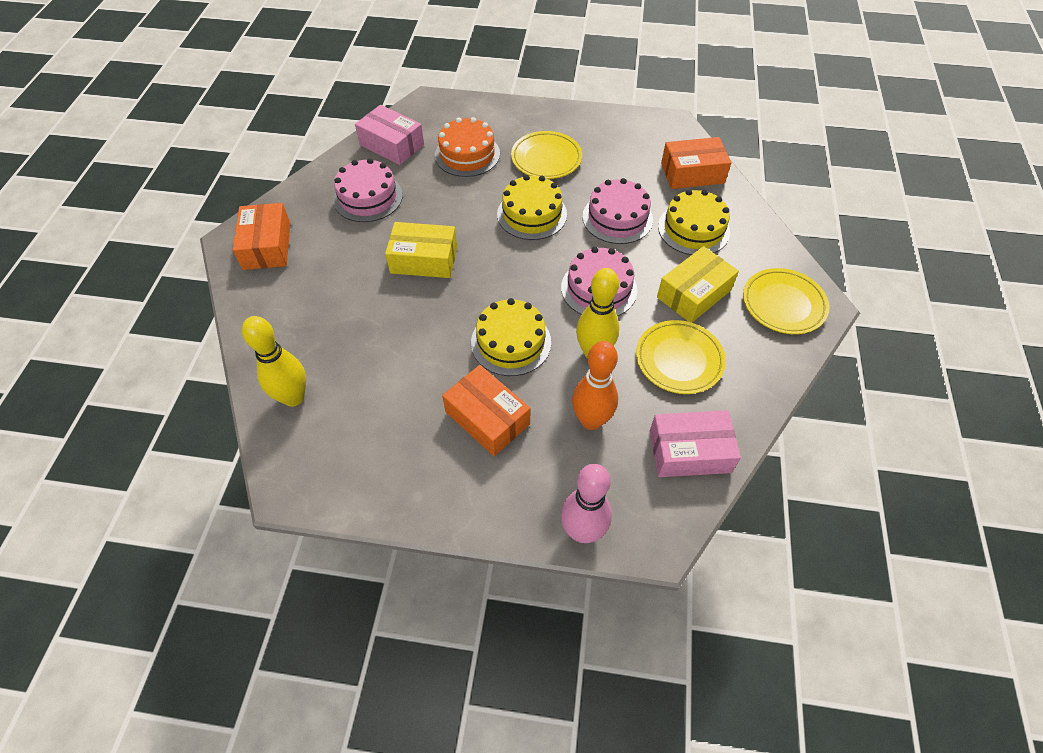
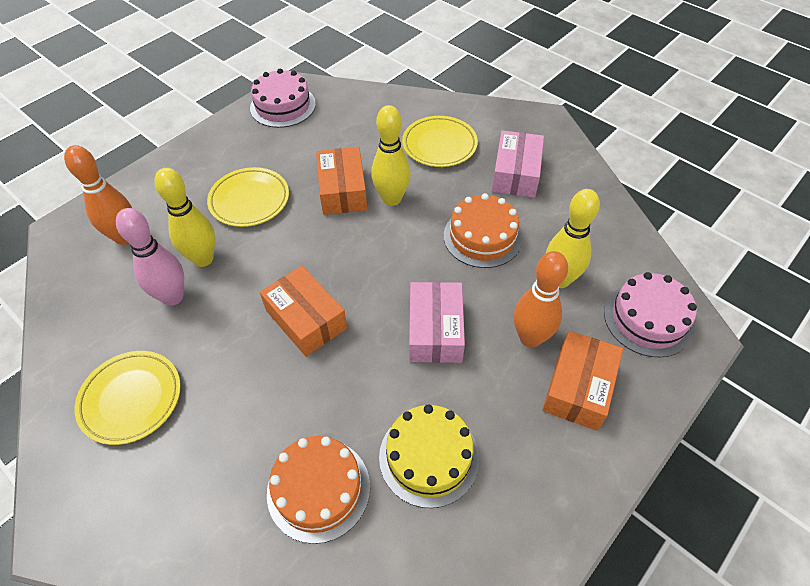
orange bowling pin: 1 -> 2
orange cake: 1 -> 2
pink cake: 3 -> 2
yellow bowling pin: 2 -> 3
yellow box: 2 -> 0
yellow cake: 3 -> 1

